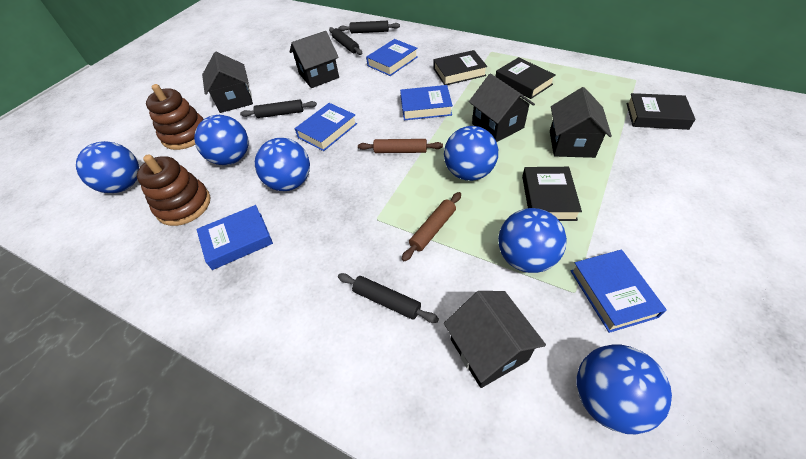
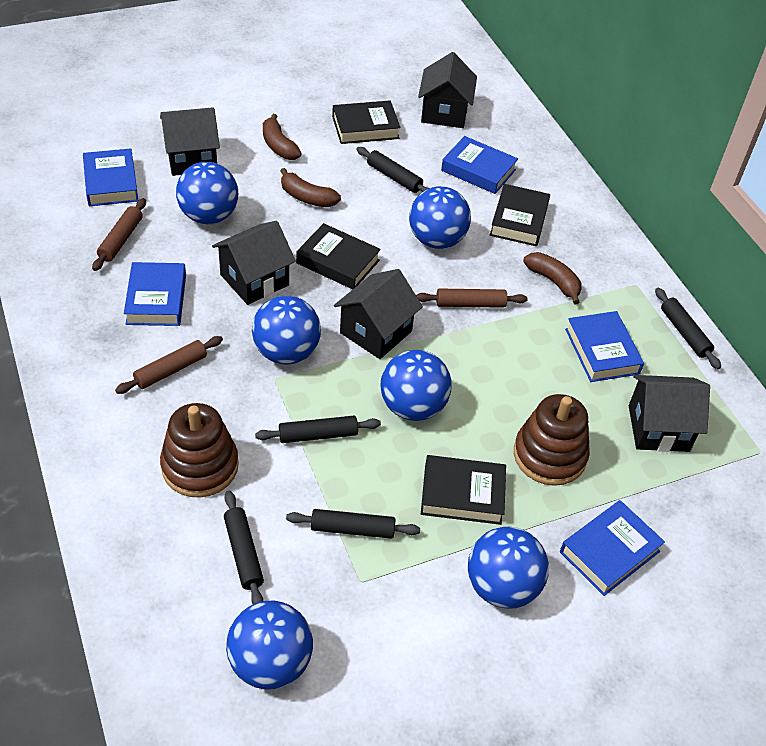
black rolling pin: 4 -> 5
brown banana: 0 -> 3
brown rolling pin: 2 -> 3

